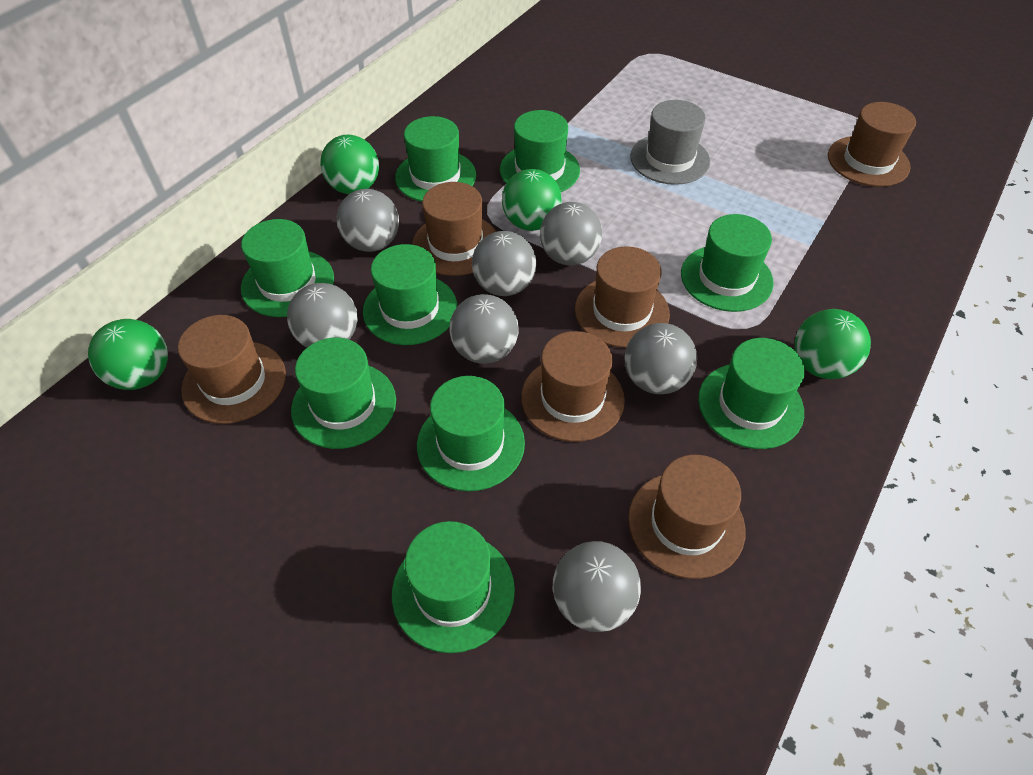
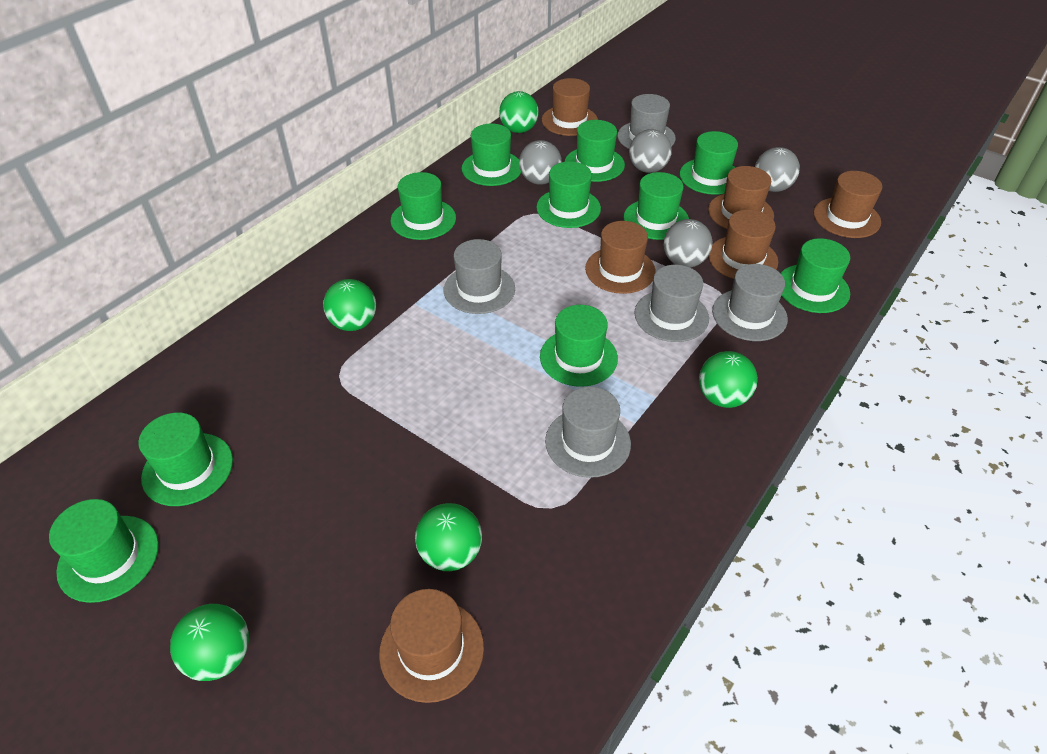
green ball: 4 -> 5
green hat: 9 -> 10
grey ball: 7 -> 4
grey hat: 1 -> 5

